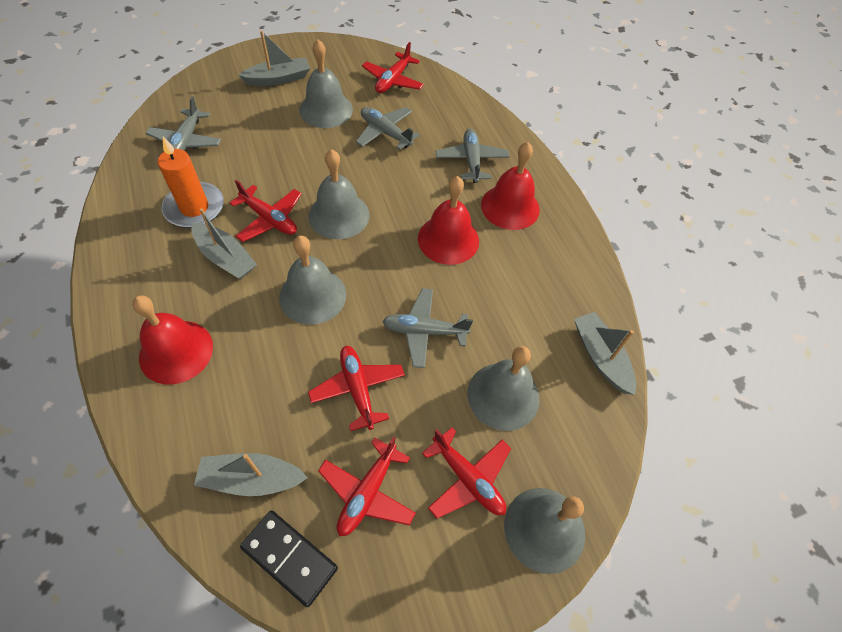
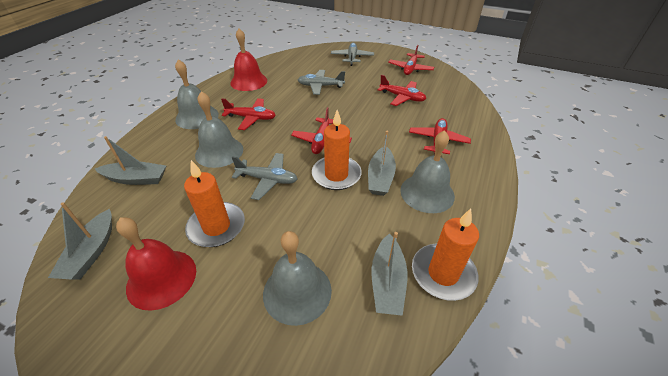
black domino: 1 -> 0
grey bell: 5 -> 4
grey plane: 4 -> 3
orange candle: 1 -> 3
red bell: 3 -> 2

